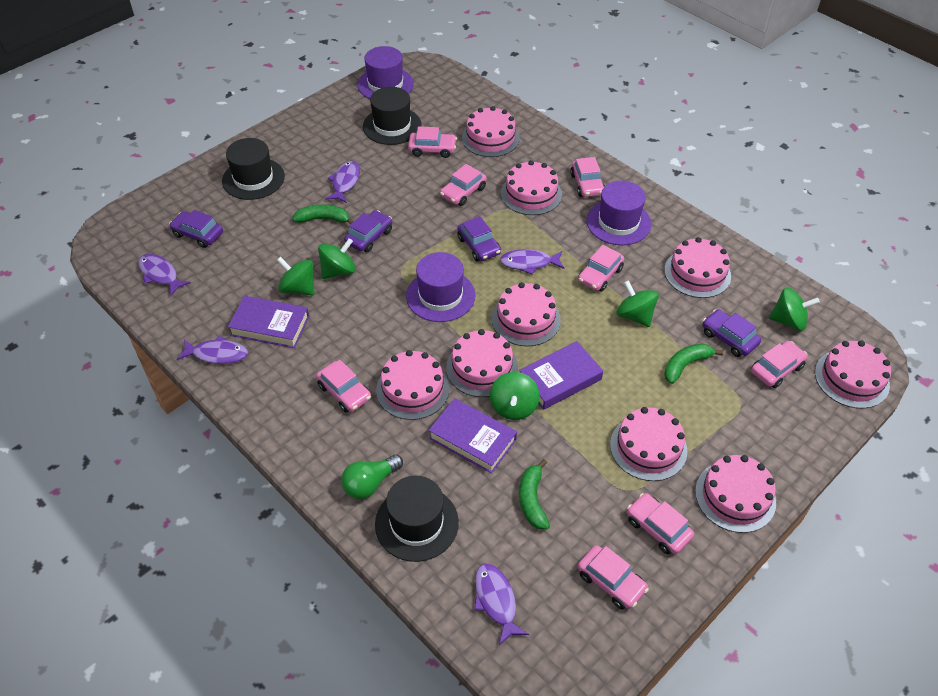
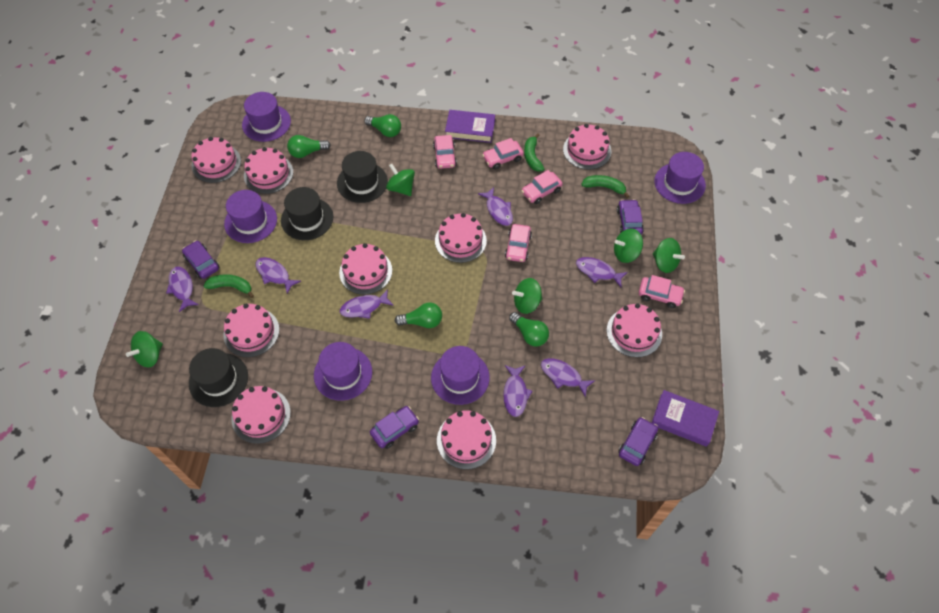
green light bulb: 1 -> 4
pink car: 8 -> 5
purple book: 3 -> 2
purple fish: 5 -> 7
purple hat: 3 -> 5

